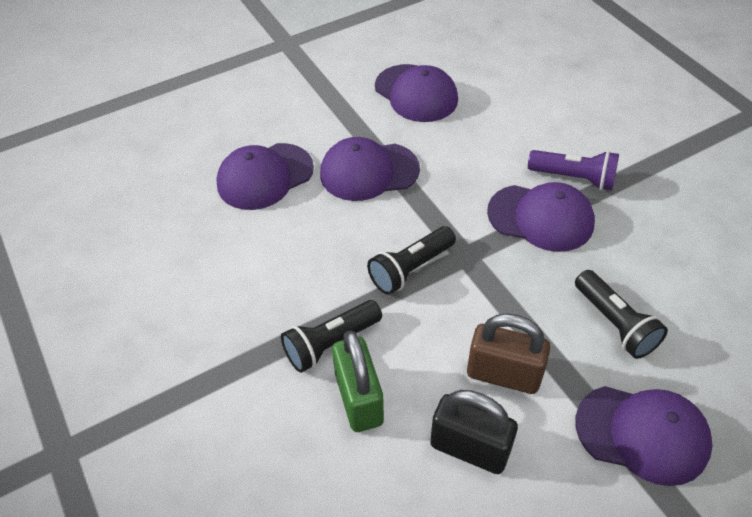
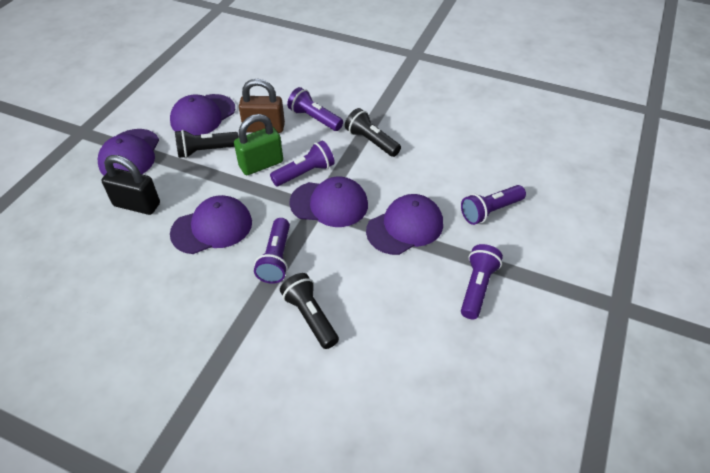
purple flashlight: 1 -> 5

